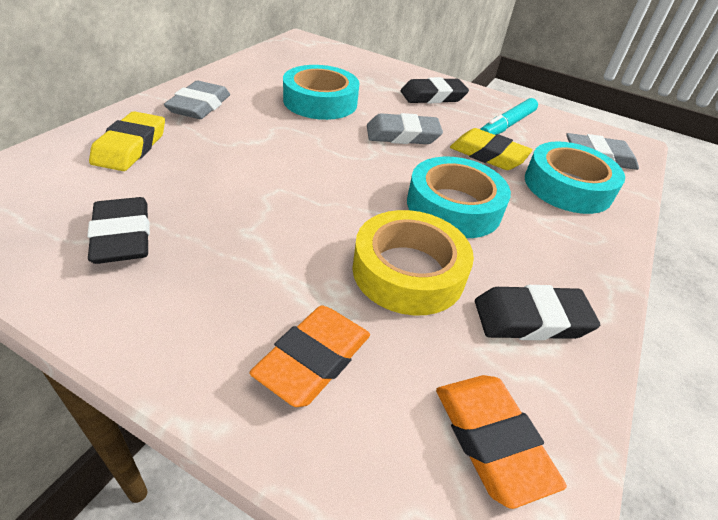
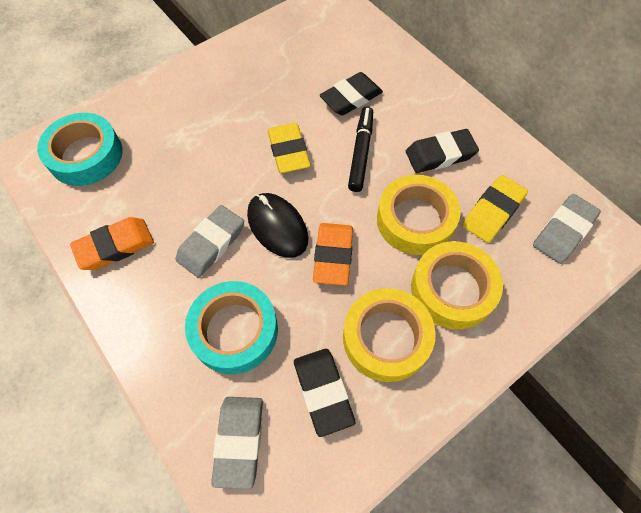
black marker: 0 -> 1
black mouse: 0 -> 1
turquoise marker: 1 -> 0
turquoise tape: 3 -> 2
yellow tape: 1 -> 3

